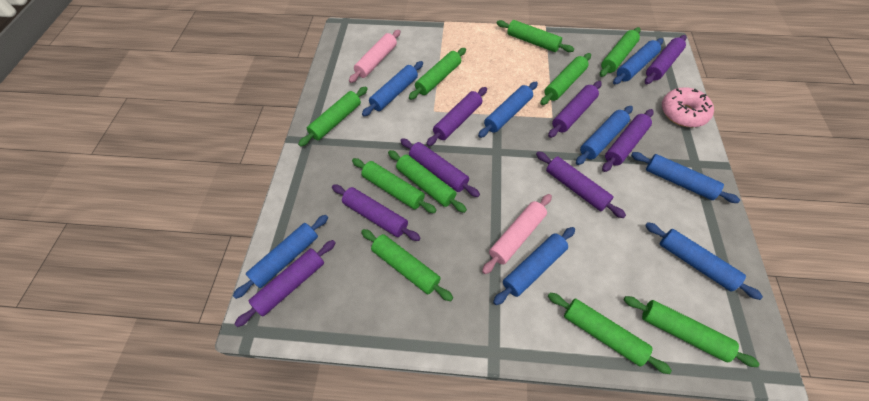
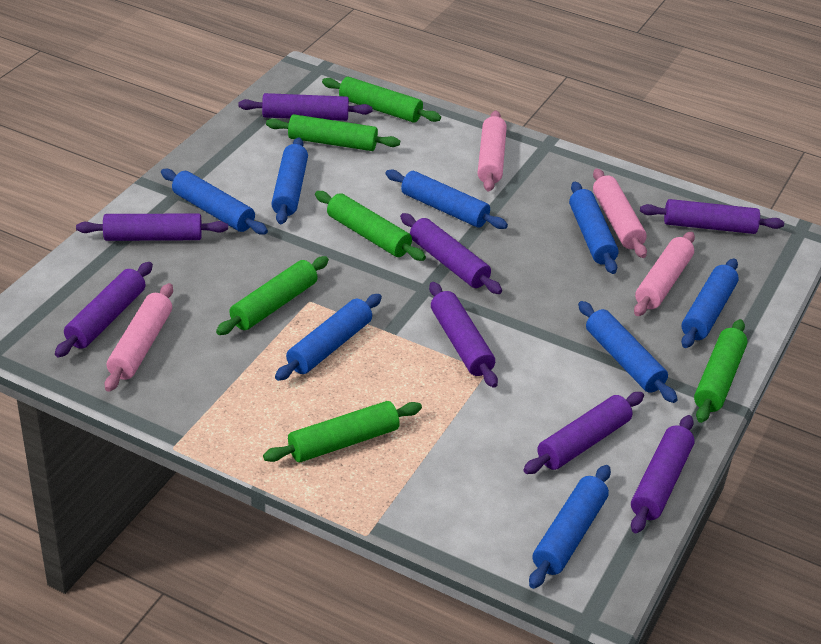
green rolling pin: 10 -> 6
pink donut: 1 -> 0
pink rolling pin: 2 -> 4

